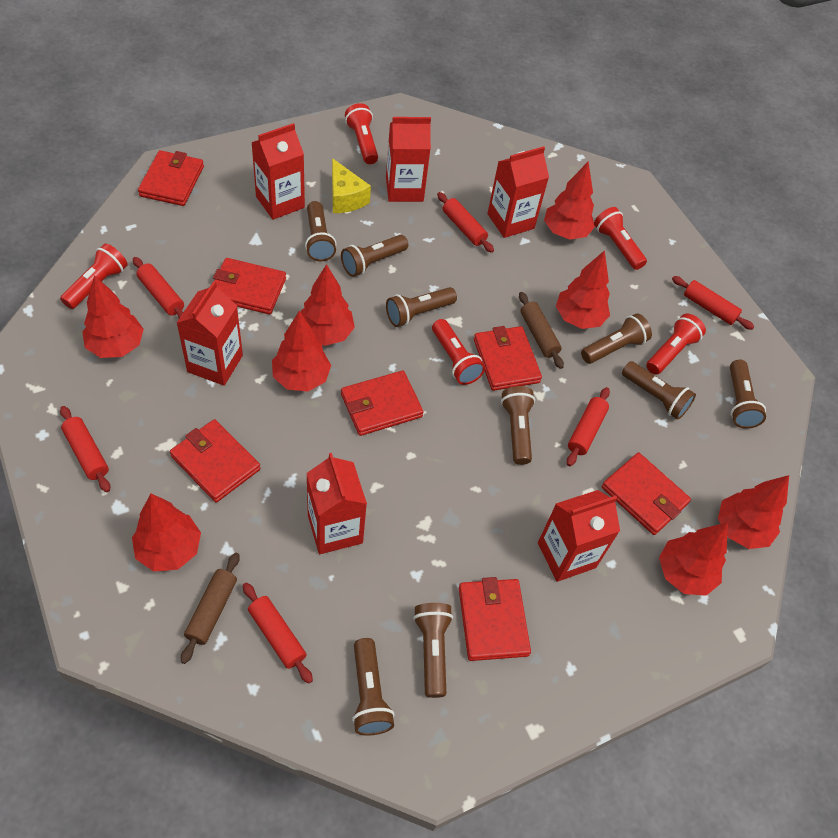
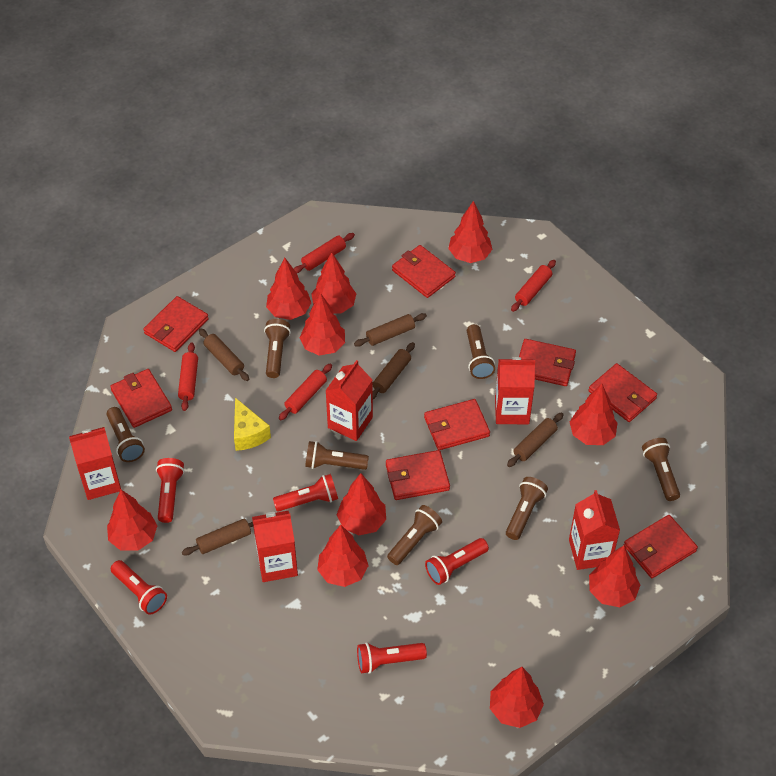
brown flashlight: 9 -> 7
brown rolling pin: 2 -> 5
red carton: 6 -> 5
red rolling pin: 6 -> 4
red tree: 8 -> 10
red wallet: 7 -> 8

